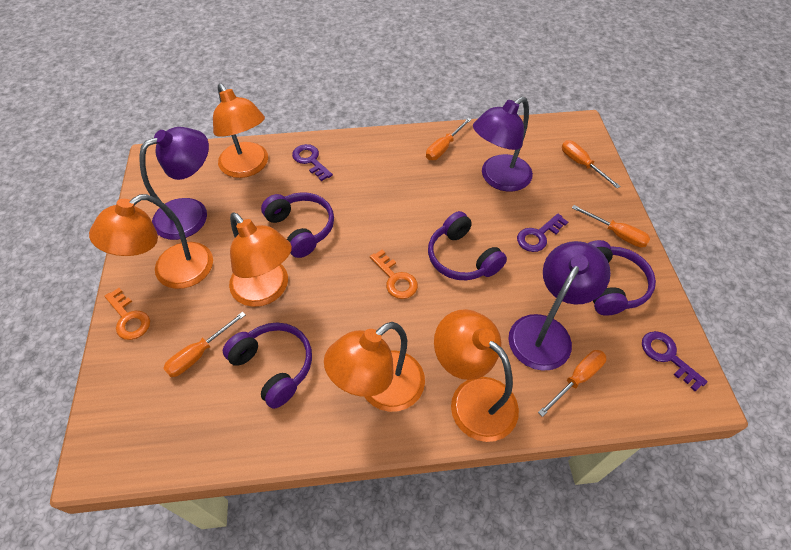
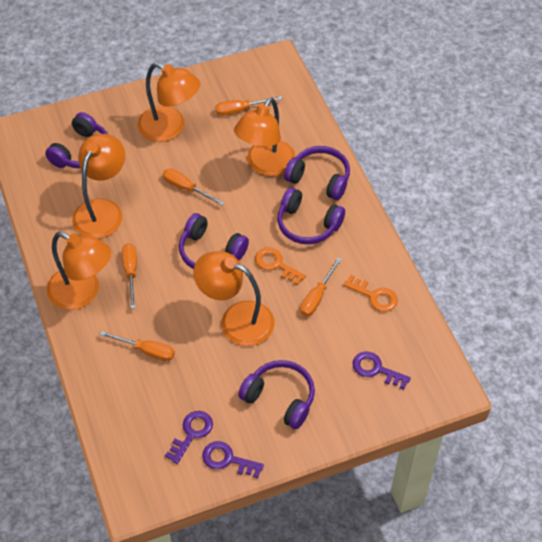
purple headphones: 4 -> 5
purple lamp: 3 -> 0

